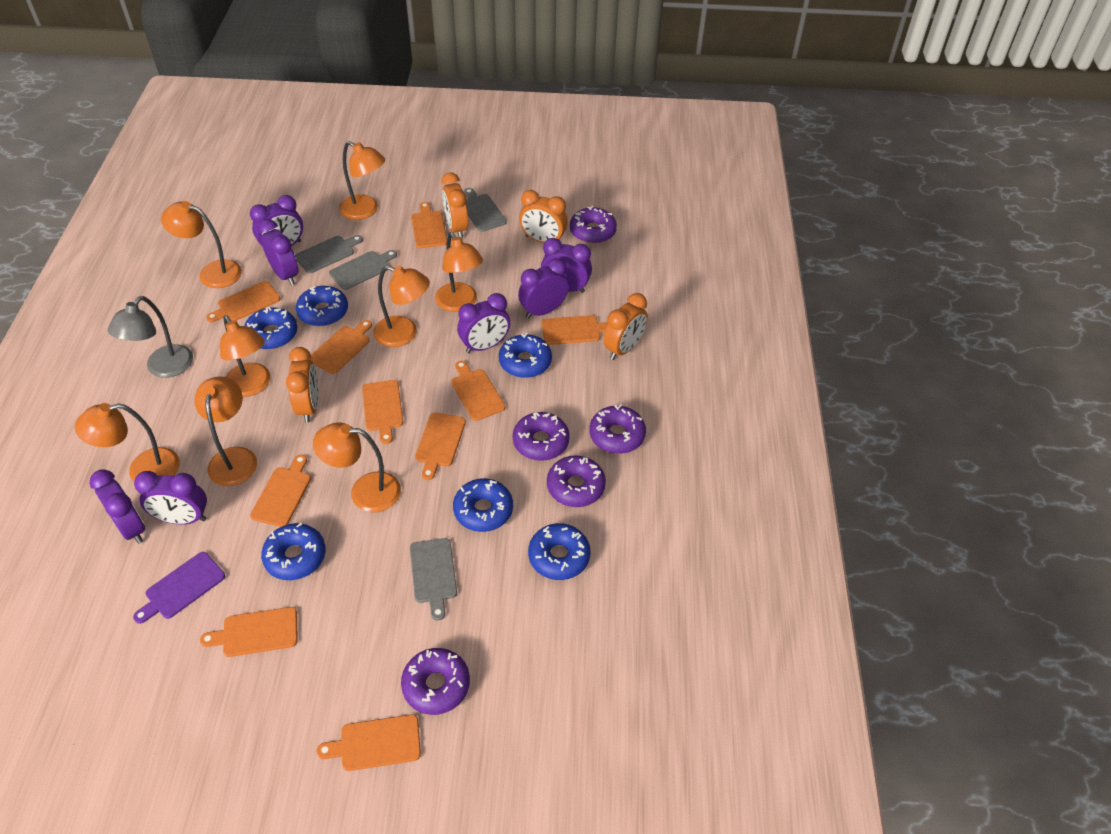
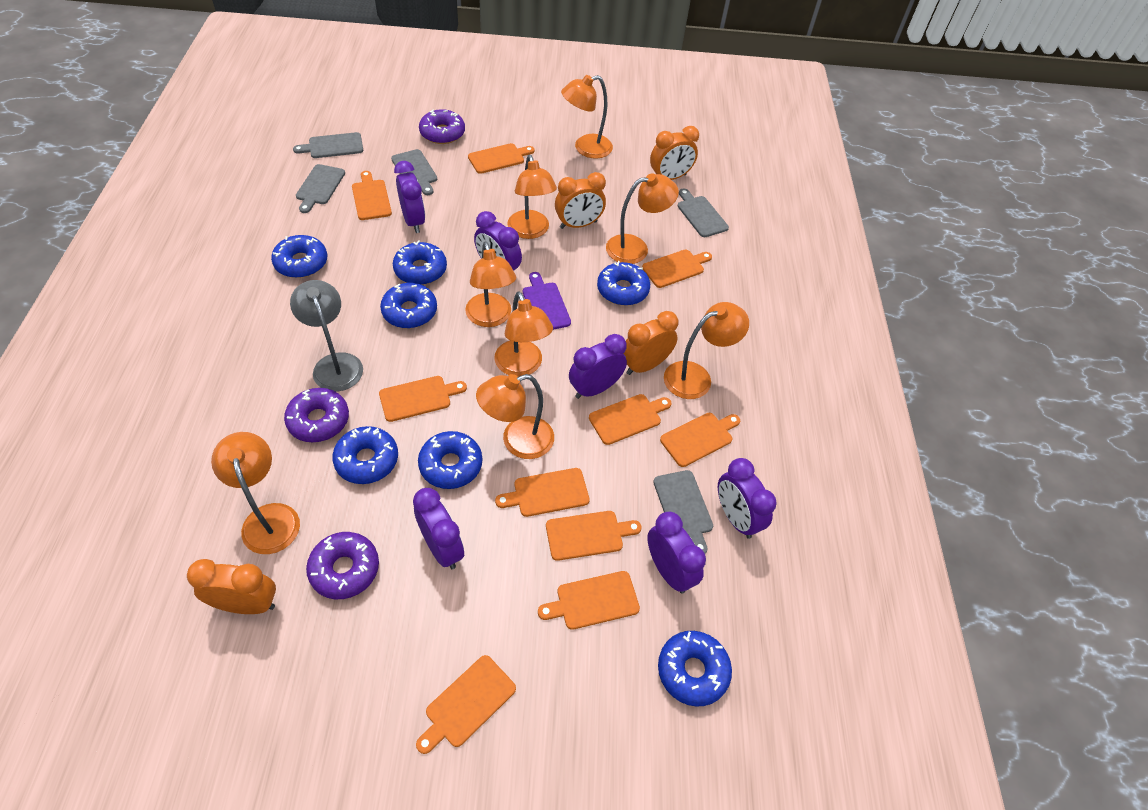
blue donut: 6 -> 7
grey cutting board: 4 -> 5
purple clock: 7 -> 6
purple donut: 5 -> 3

